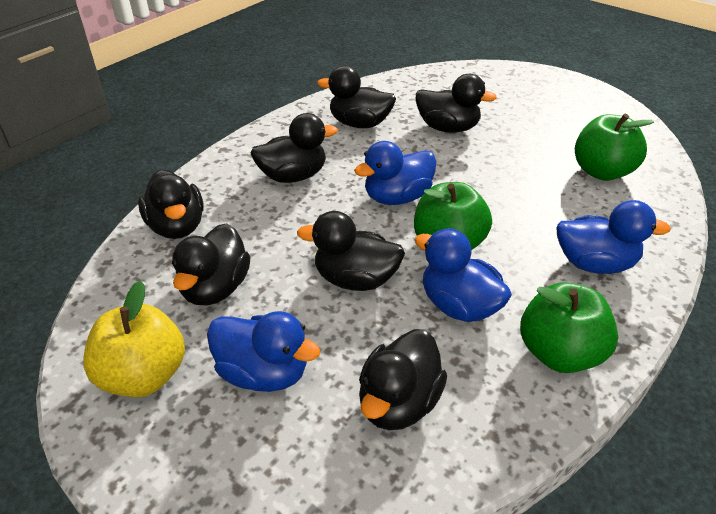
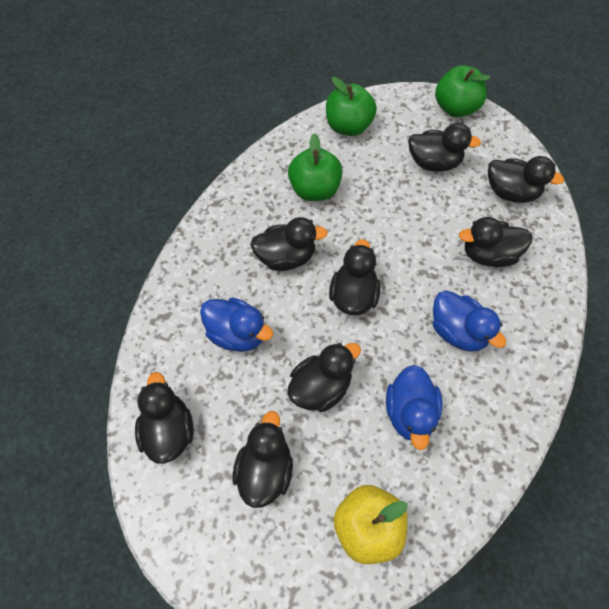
black duck: 7 -> 8
blue duck: 4 -> 3

